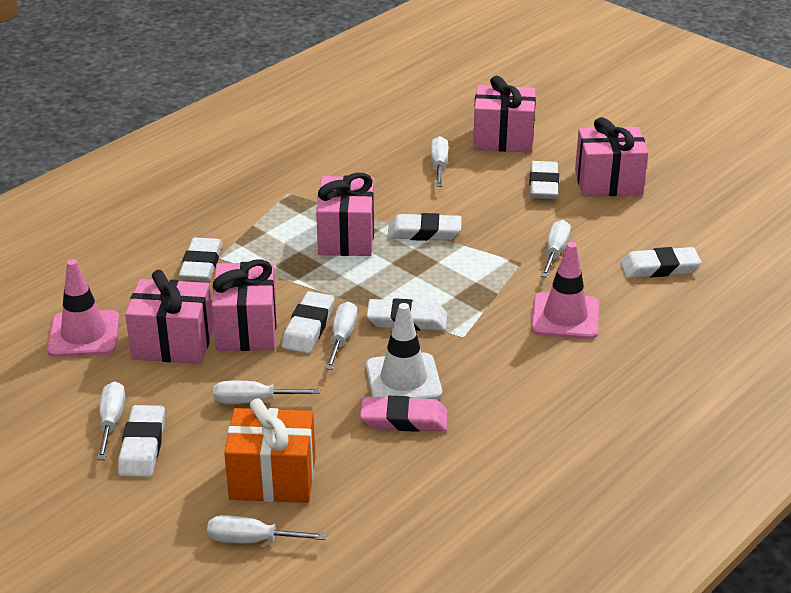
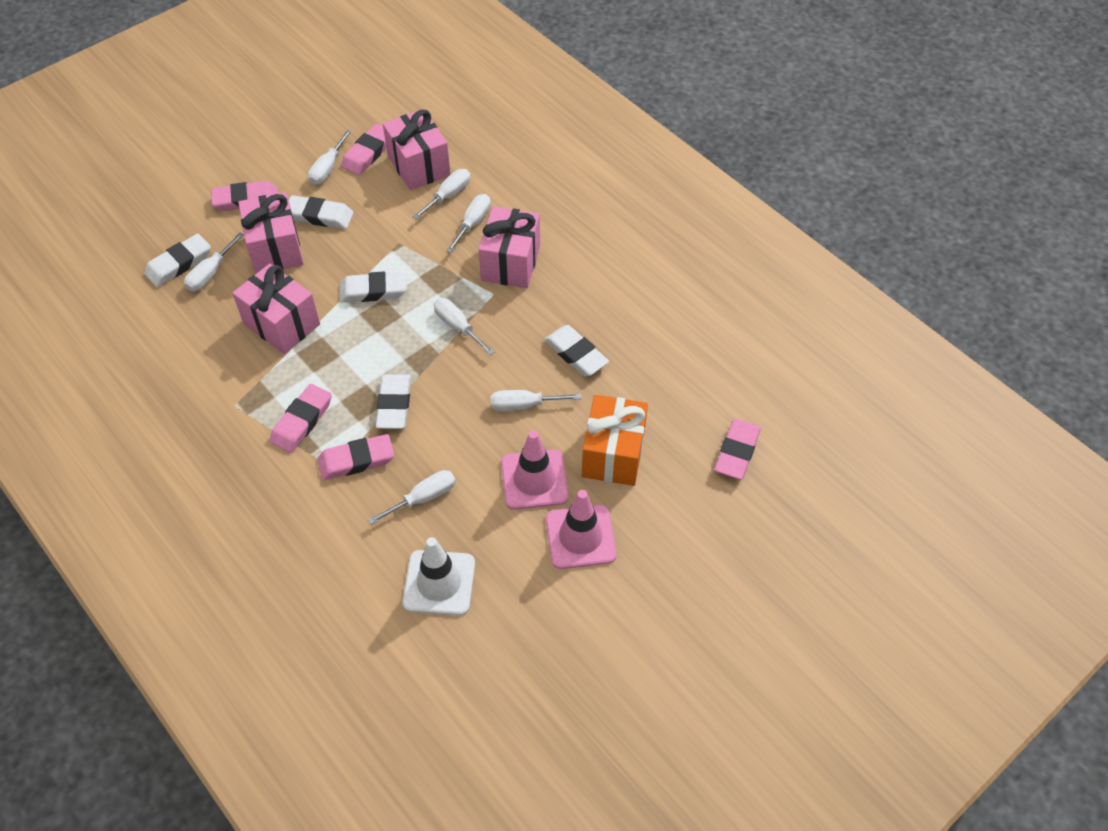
pink eraser: 1 -> 5
pink gift: 5 -> 4
white eraser: 7 -> 5
white screwdriver: 6 -> 7

